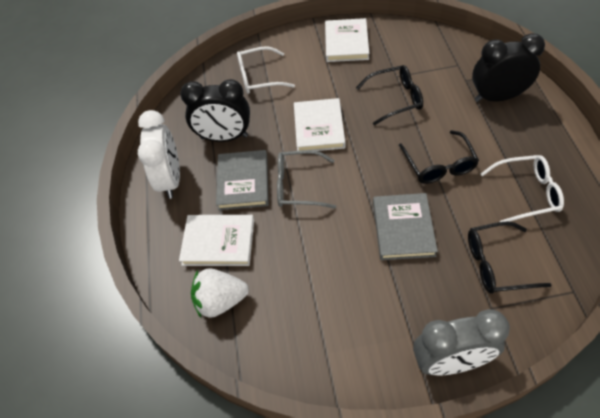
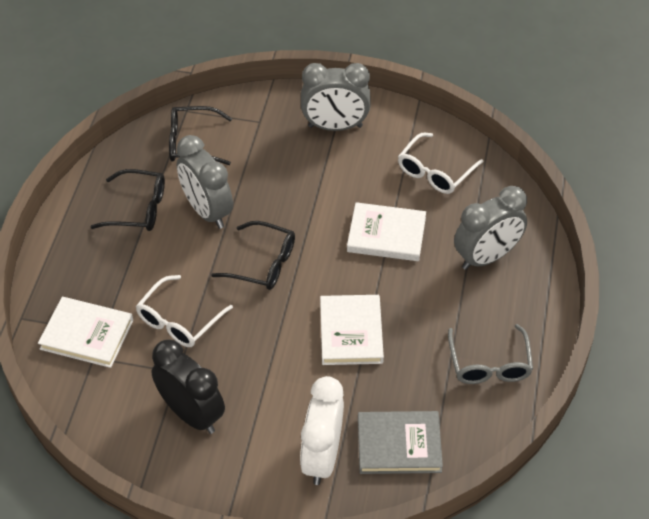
black clock: 2 -> 1
grey book: 2 -> 1
grey clock: 1 -> 3
white strawberry: 1 -> 0

